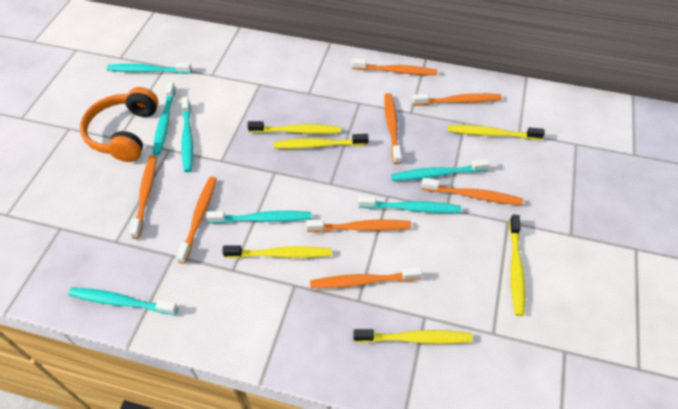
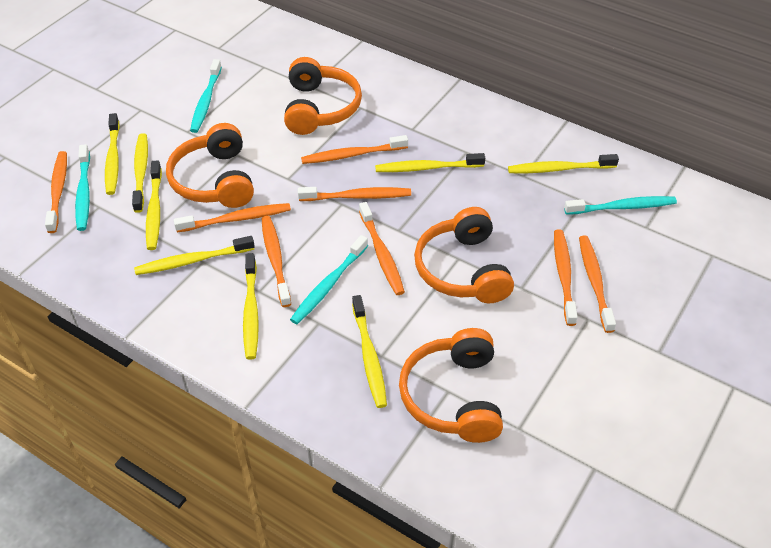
orange headphones: 1 -> 4
turquoise toothbrush: 7 -> 4
yellow toothbrush: 6 -> 8

